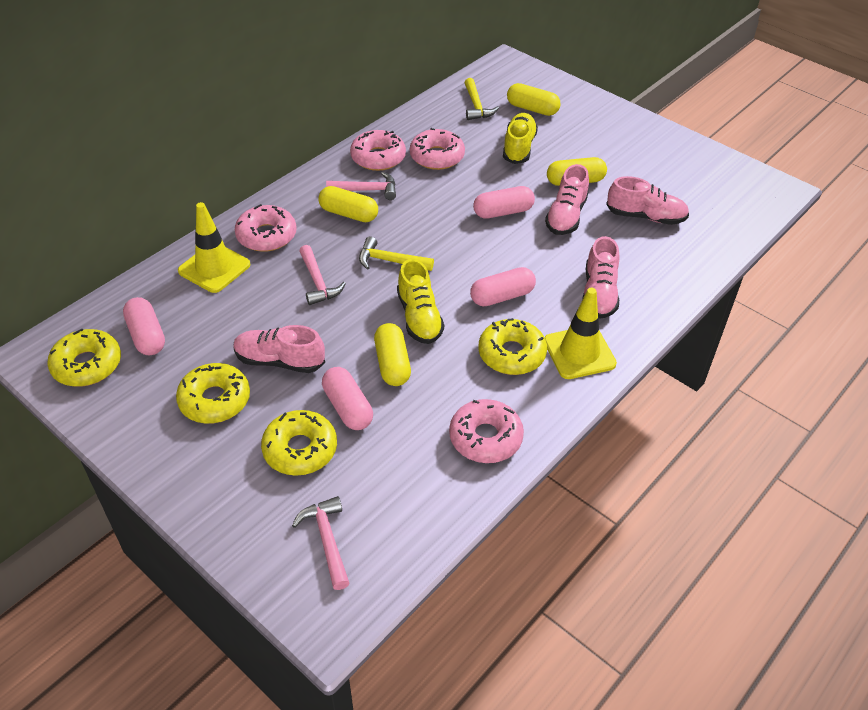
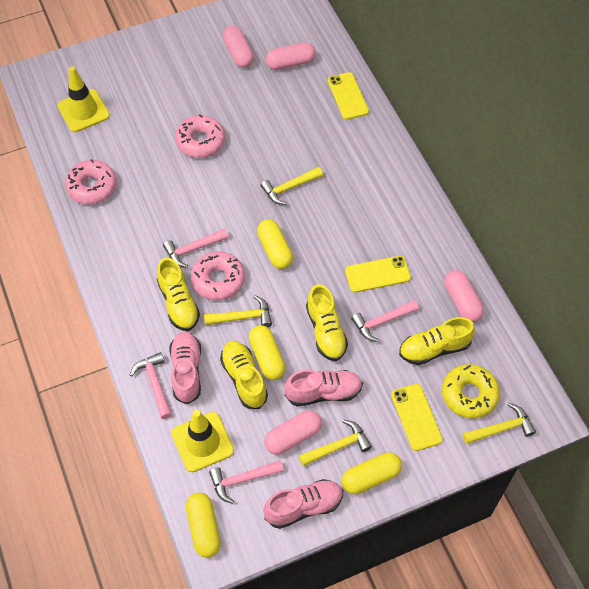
pink donut: 4 -> 3
pink hammer: 3 -> 4
pink shoe: 4 -> 3
yellow donut: 4 -> 1
yellow hammer: 2 -> 4
yellow phone: 0 -> 3
yellow shoe: 2 -> 4

